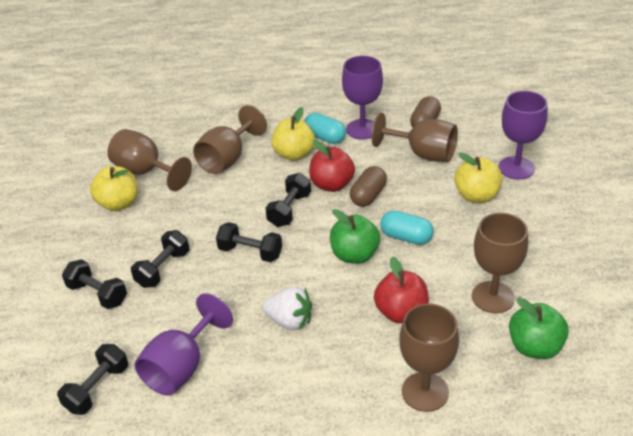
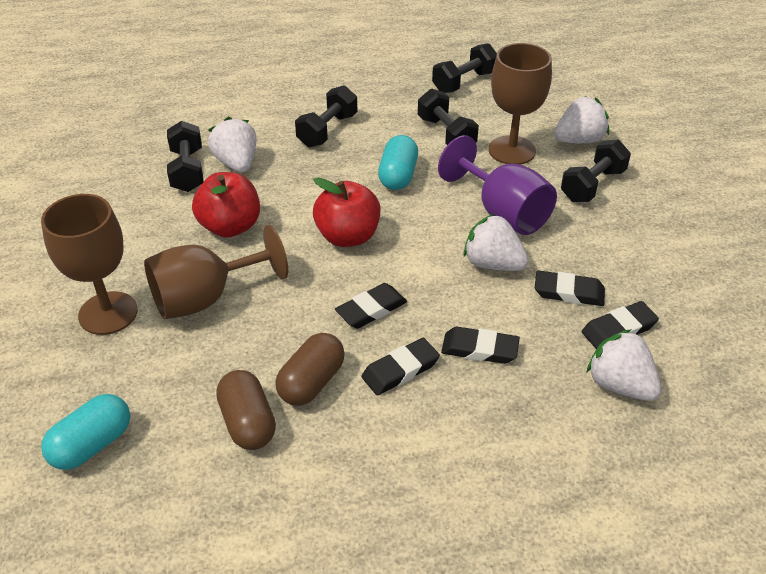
black eraser: 0 -> 5
brown goblet: 5 -> 3
green apple: 2 -> 0
purple goblet: 3 -> 1
white strawberry: 1 -> 4
yellow apple: 3 -> 0

